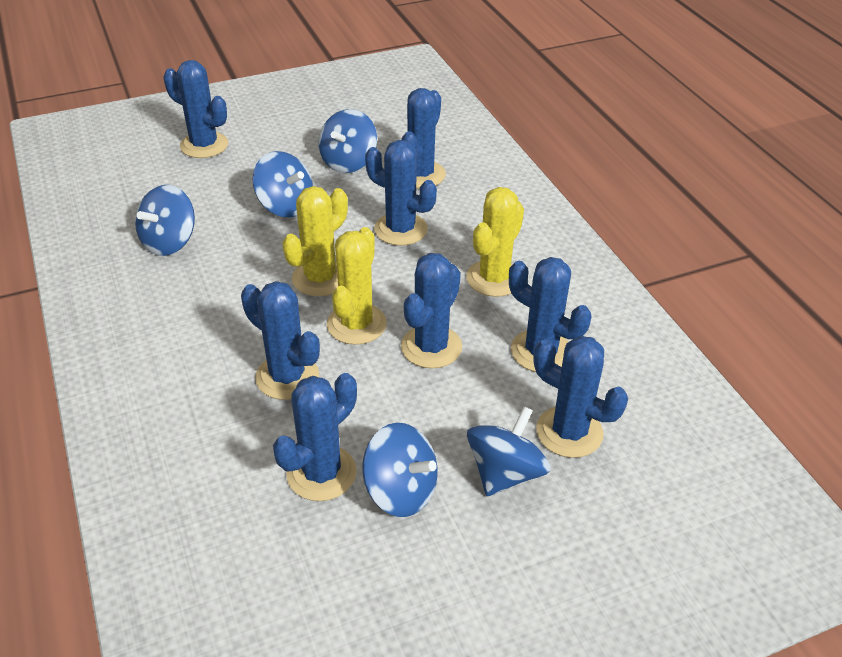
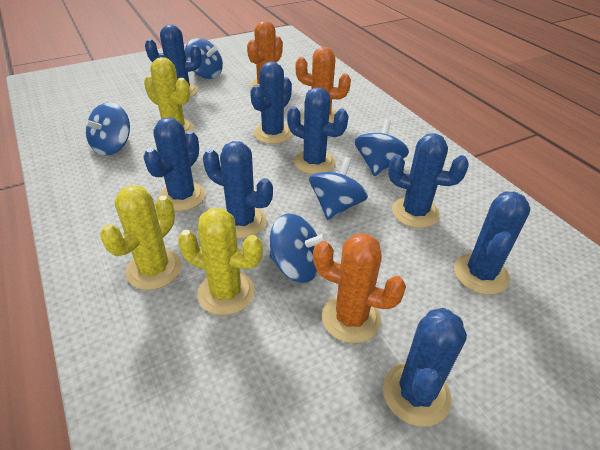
orange cactus: 0 -> 3

